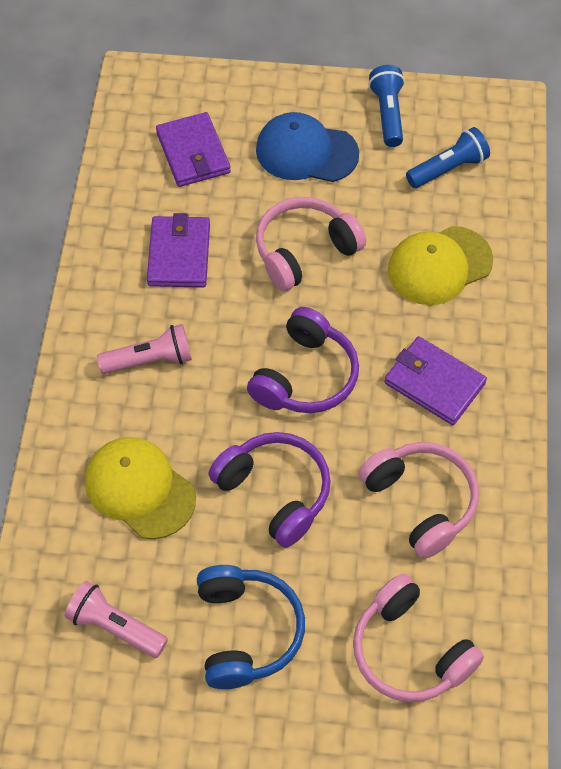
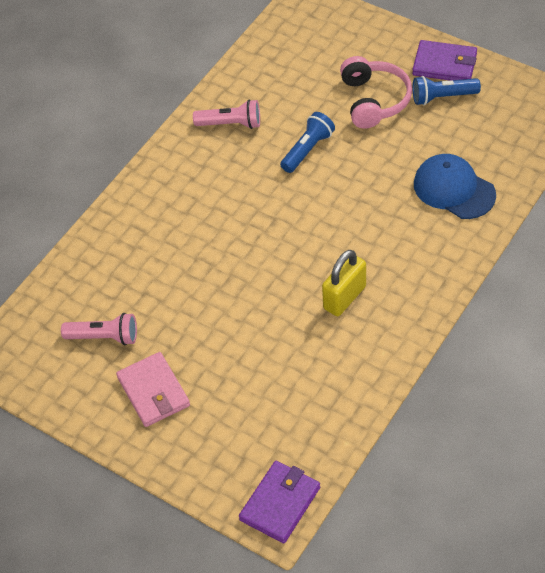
blue headphones: 1 -> 0
pink headphones: 3 -> 1
pink wallet: 0 -> 1
purple headphones: 2 -> 0
purple wallet: 3 -> 2
yellow cap: 2 -> 0
yellow padlock: 0 -> 1

